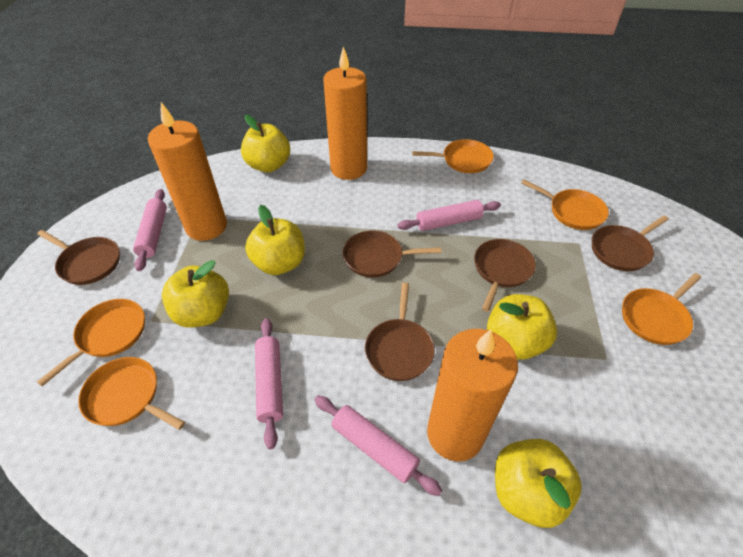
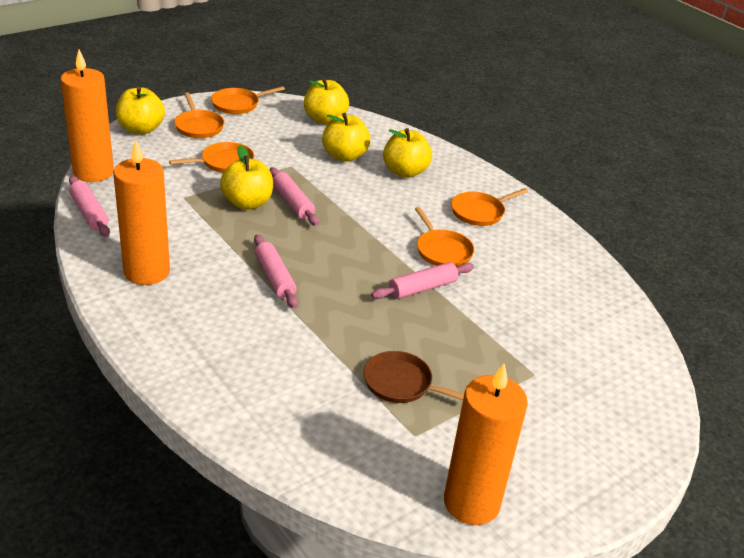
brown pan: 5 -> 1

